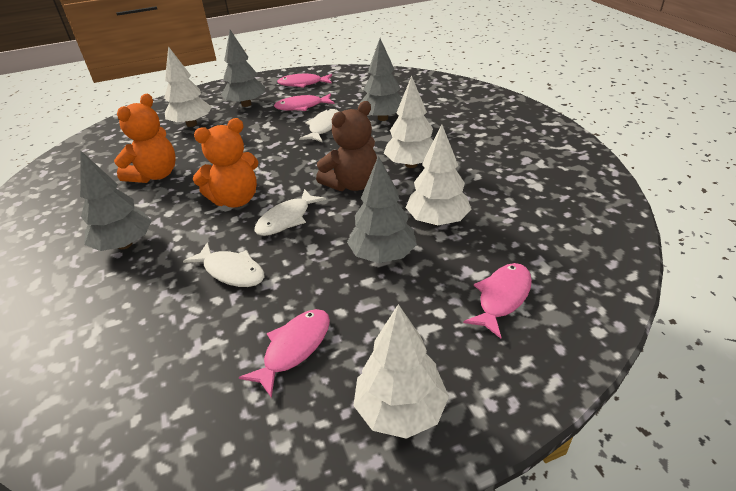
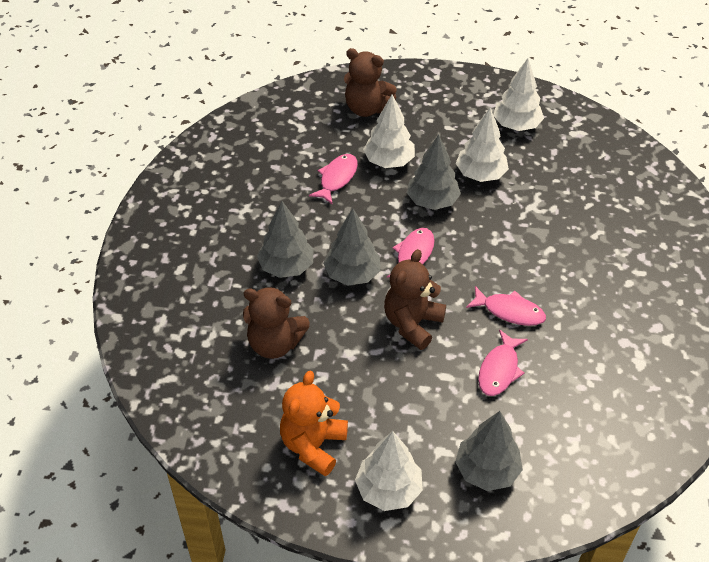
brown teddy bear: 1 -> 3
orange teddy bear: 2 -> 1
white fish: 3 -> 0

